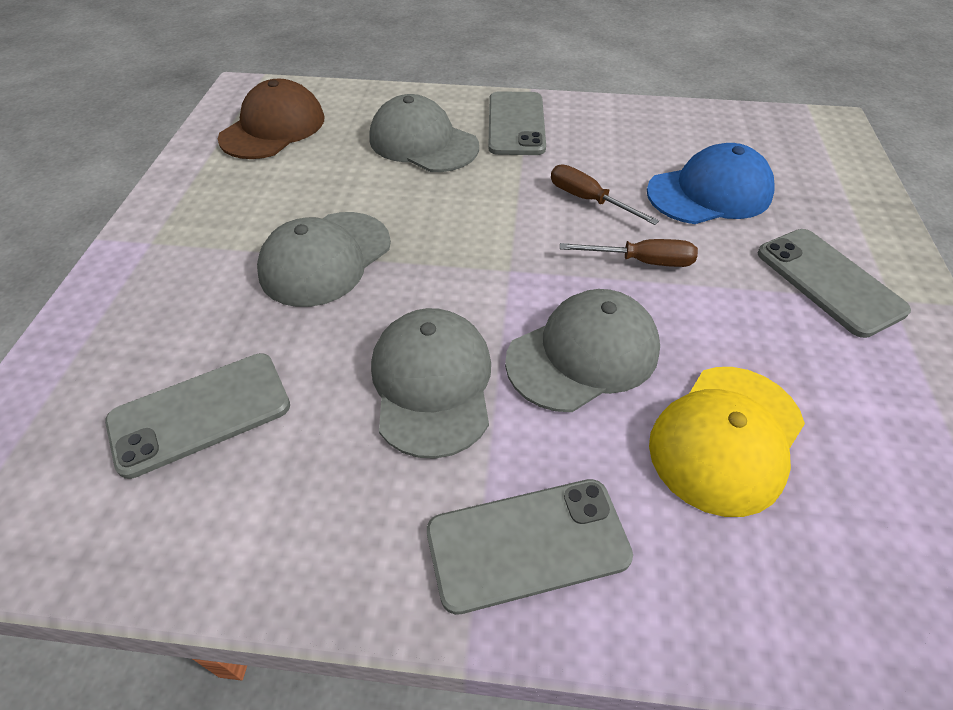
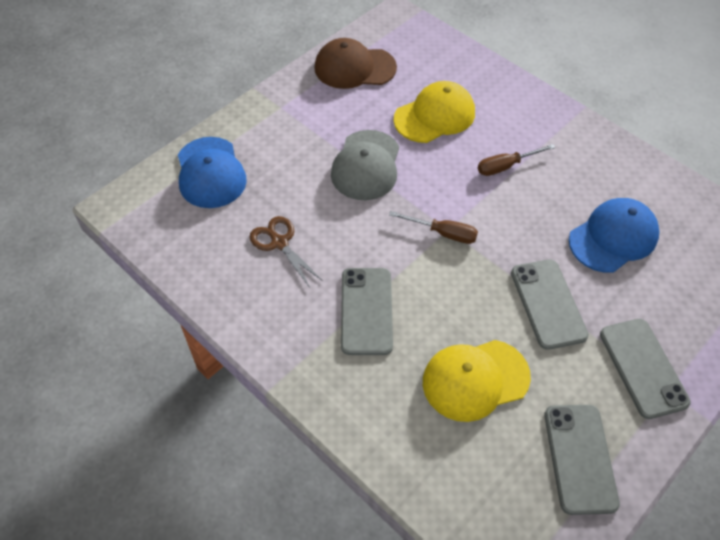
blue cap: 1 -> 2
brown scissors: 0 -> 1
grey cap: 4 -> 1
yellow cap: 1 -> 2

